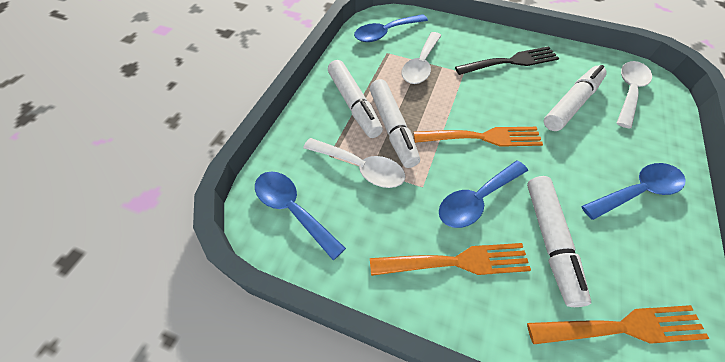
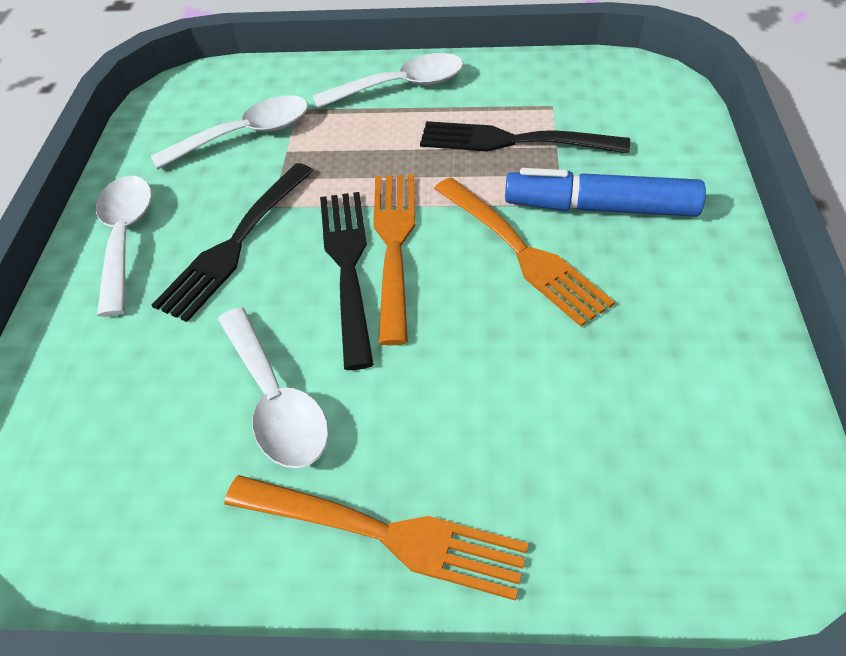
black fork: 1 -> 3
blue marker: 0 -> 1
blue spoon: 4 -> 0
white marker: 4 -> 0
white spoon: 3 -> 4

